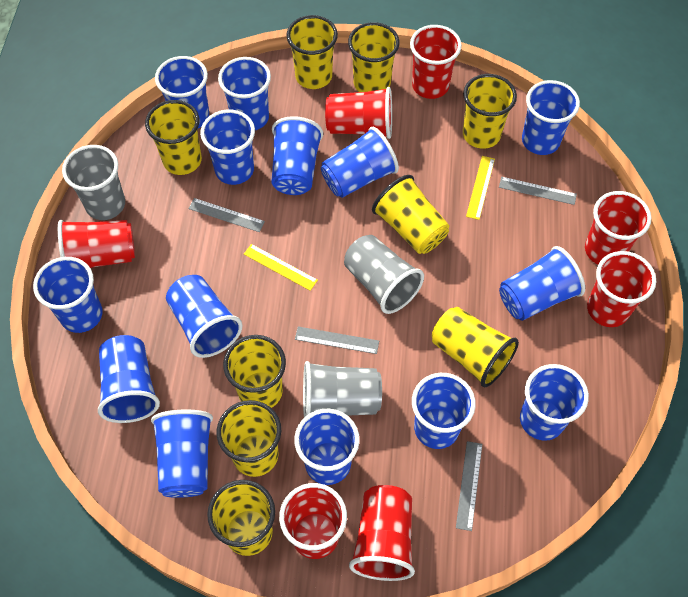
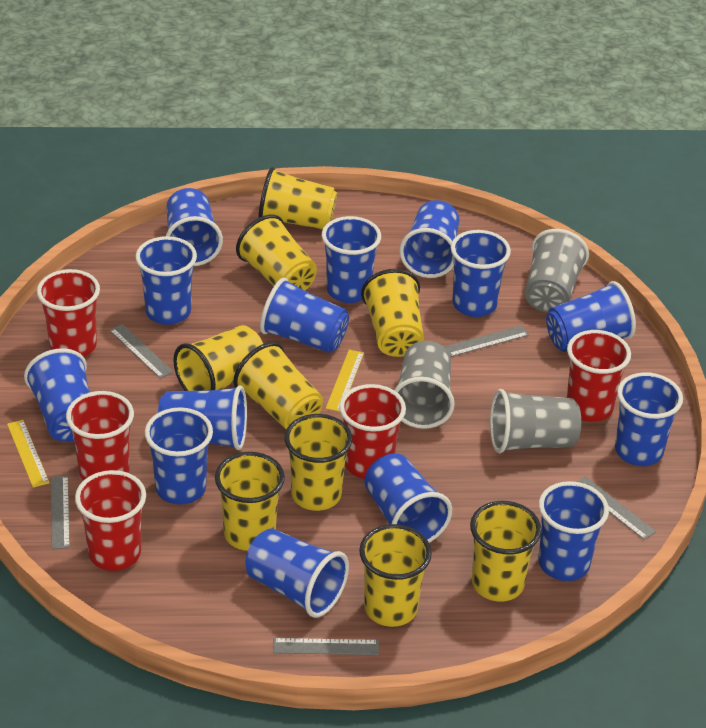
grey ruler: 4 -> 5
red cup: 7 -> 5

